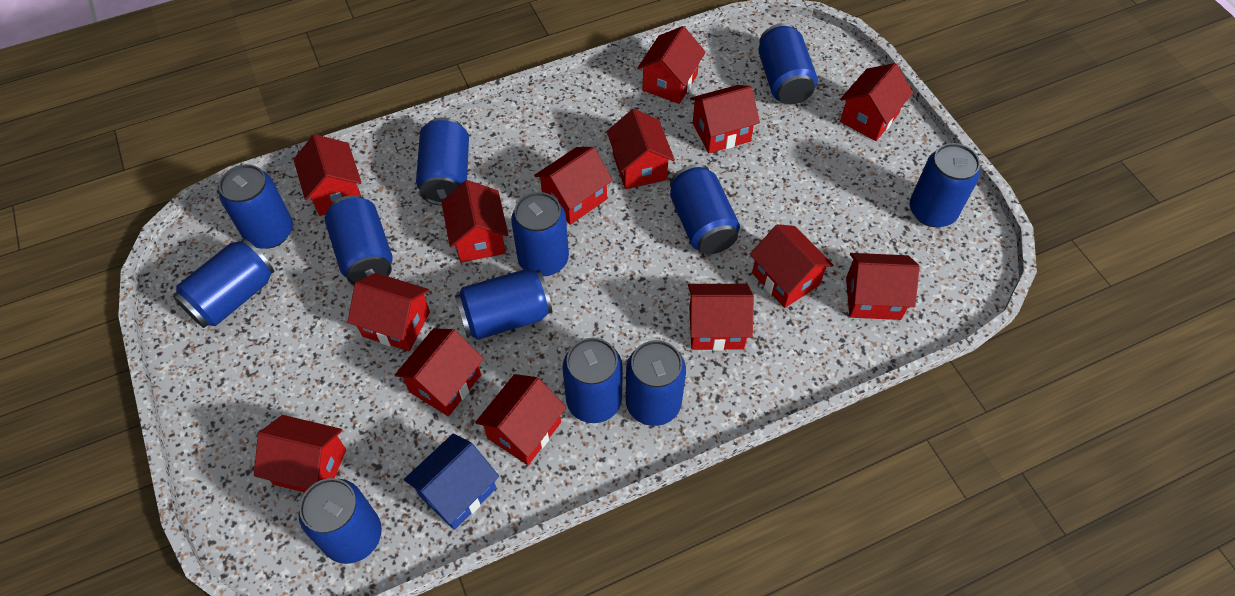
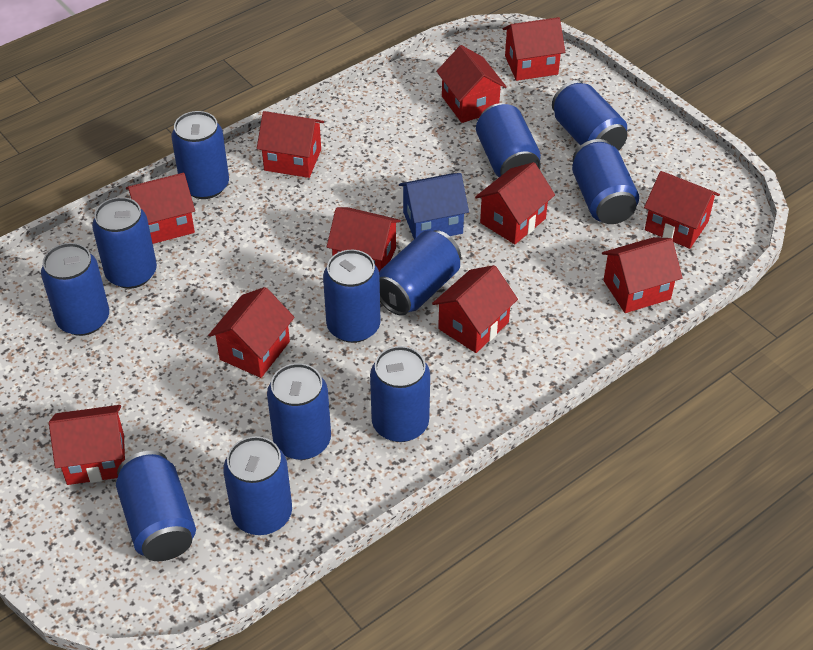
red house: 14 -> 11

